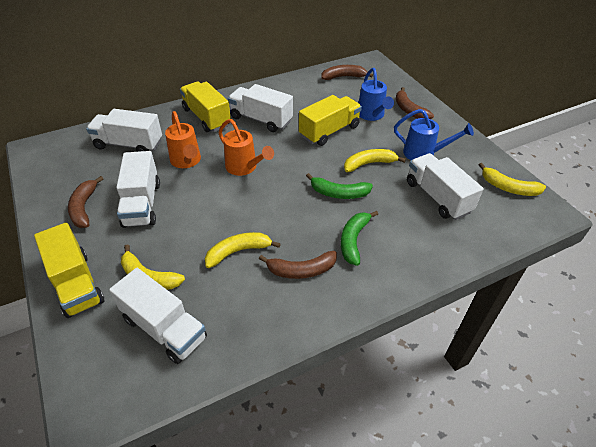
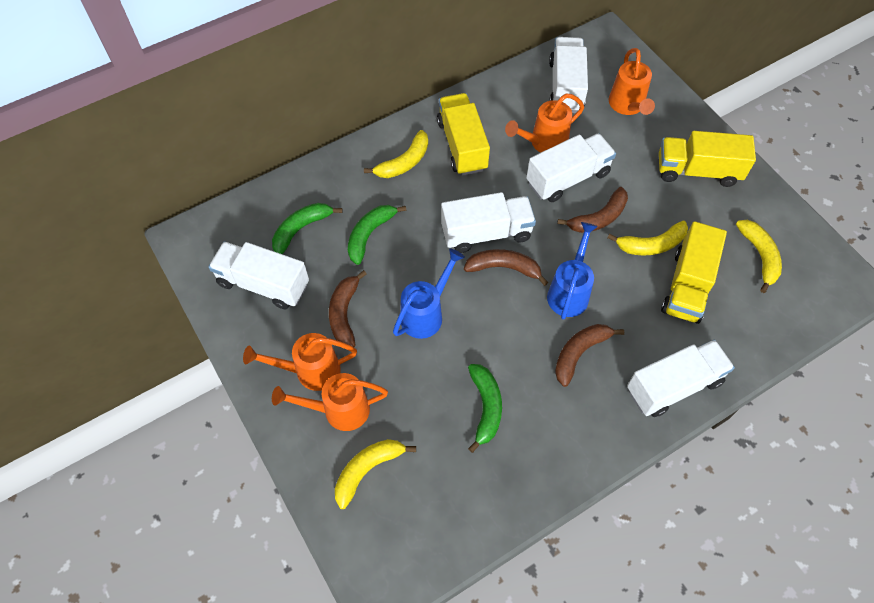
green banana: 2 -> 3
orange watering can: 2 -> 4

